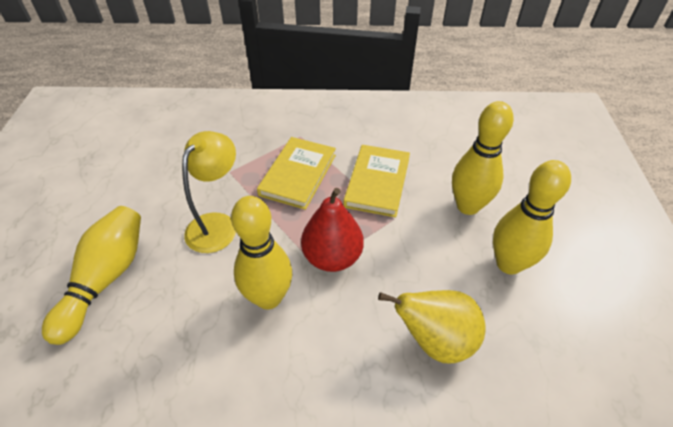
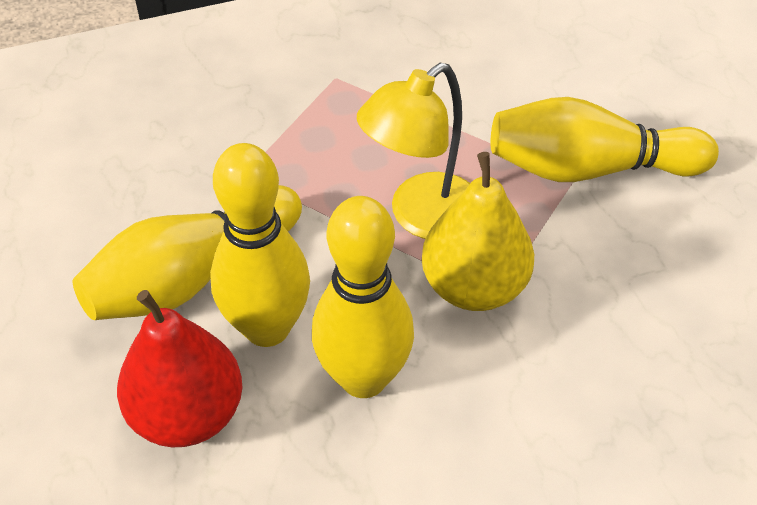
yellow book: 2 -> 0

